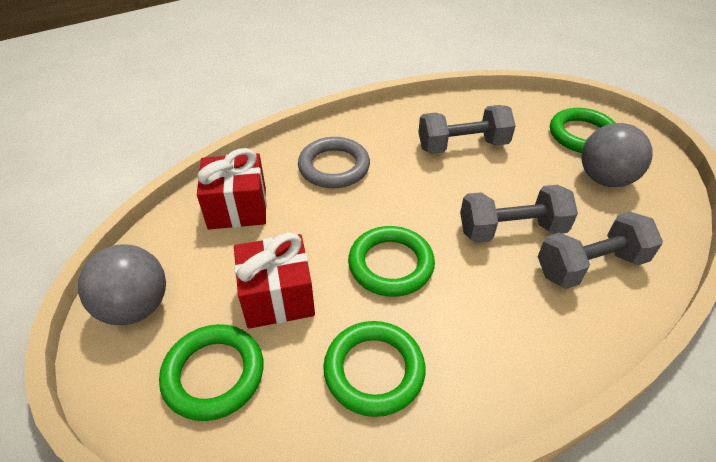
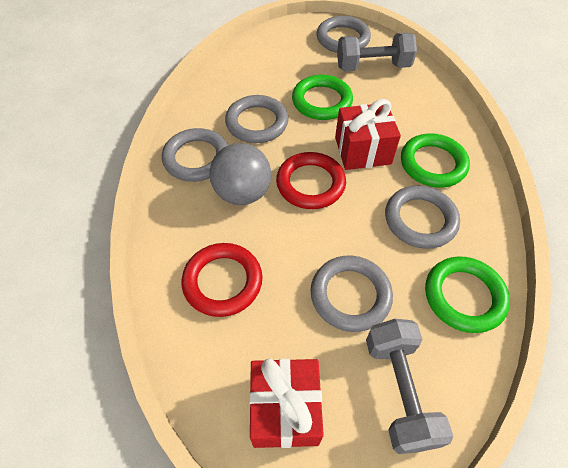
green ring: 4 -> 3
grey ball: 2 -> 1
grey dumbbell: 3 -> 2
grey ring: 1 -> 5
red ring: 0 -> 2

